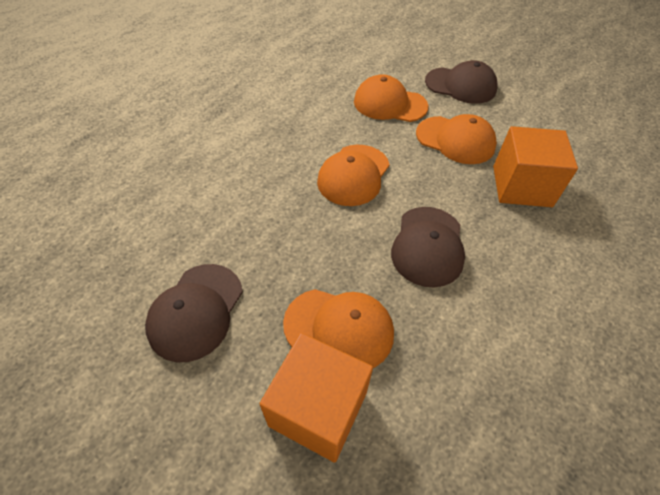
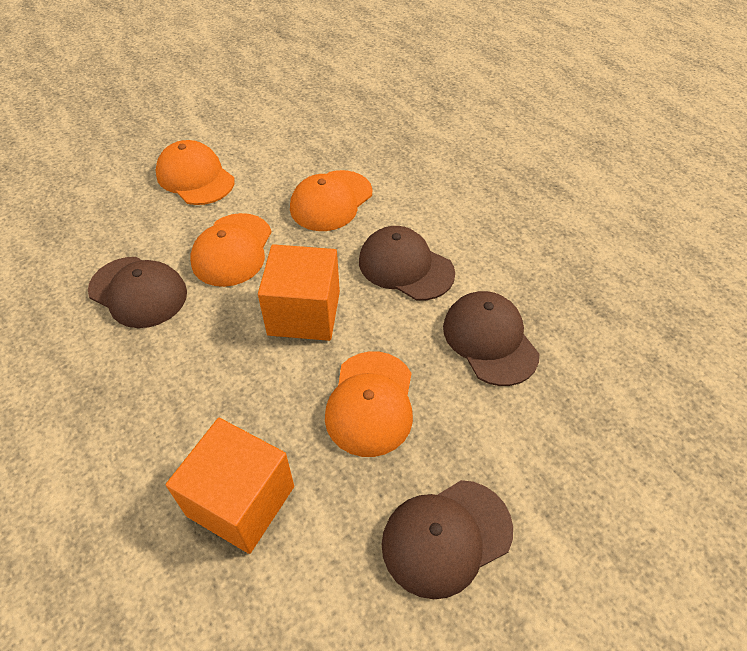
brown cap: 3 -> 4

